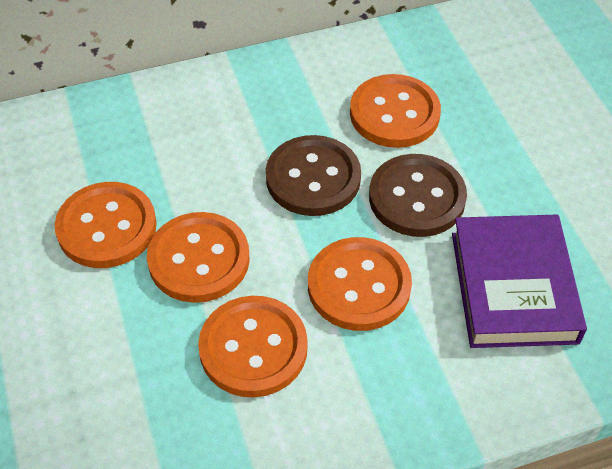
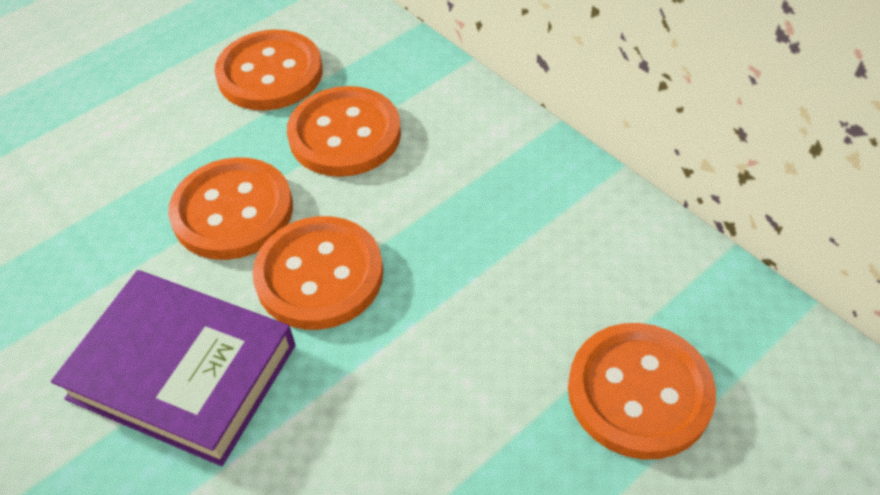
brown button: 2 -> 0

